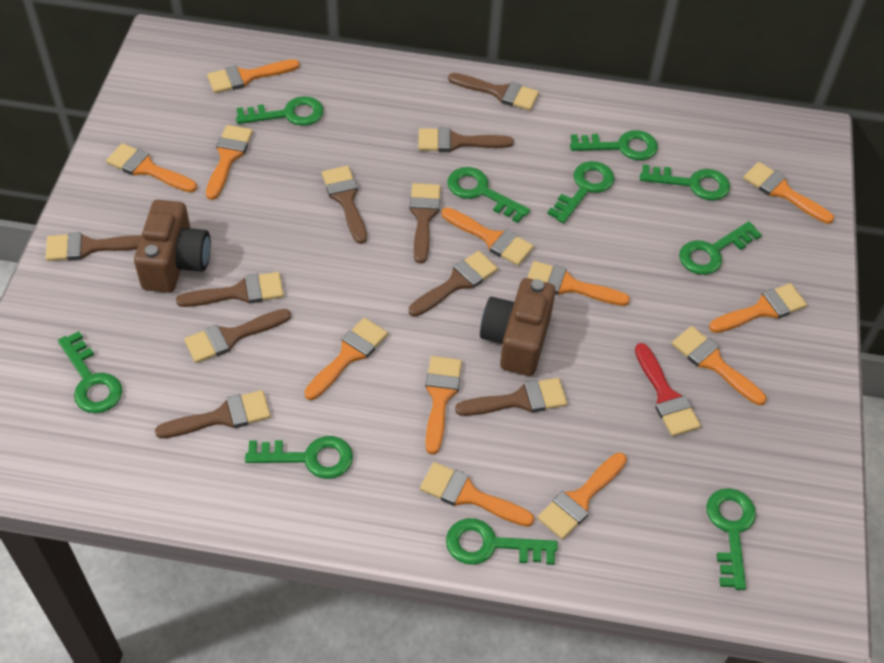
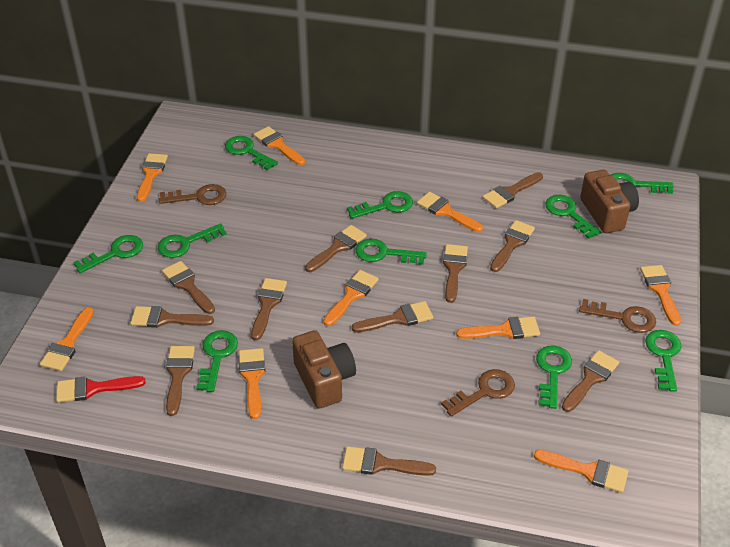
brown brush: 10 -> 11
brown key: 0 -> 3
orange brush: 12 -> 9

